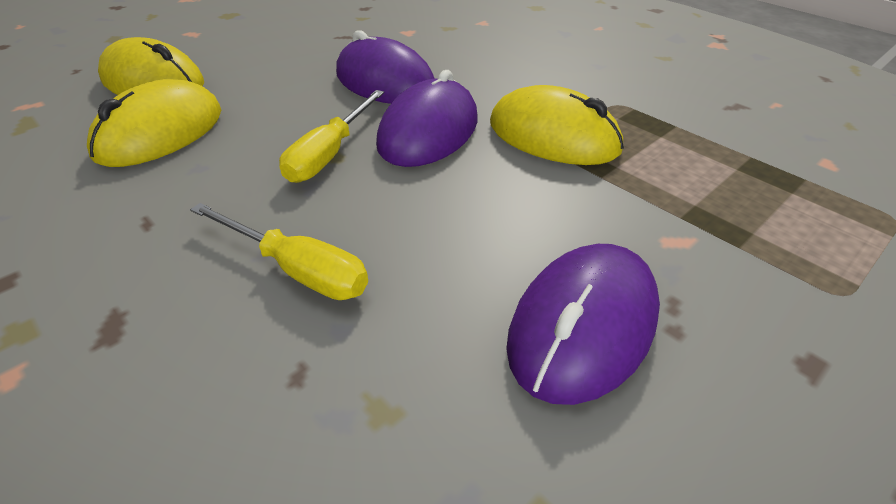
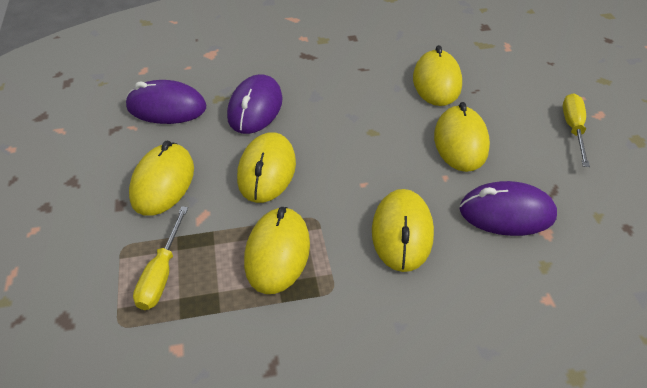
yellow mouse: 3 -> 6

